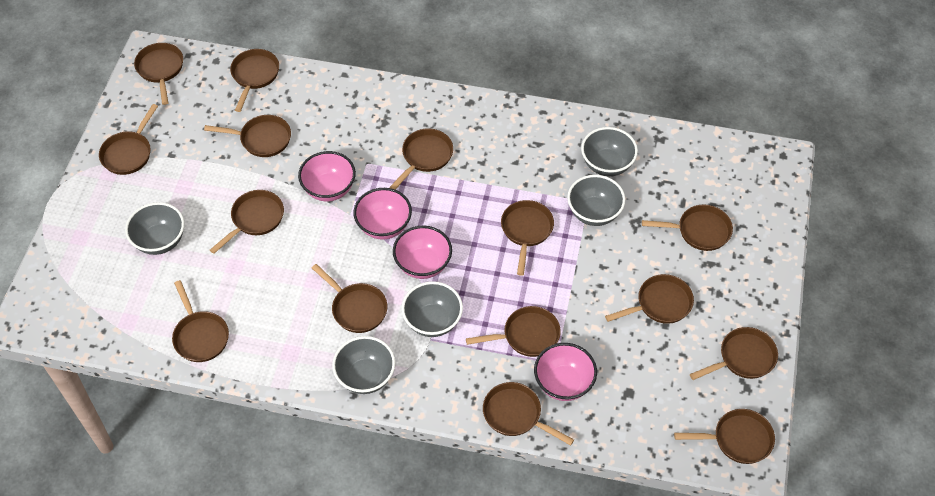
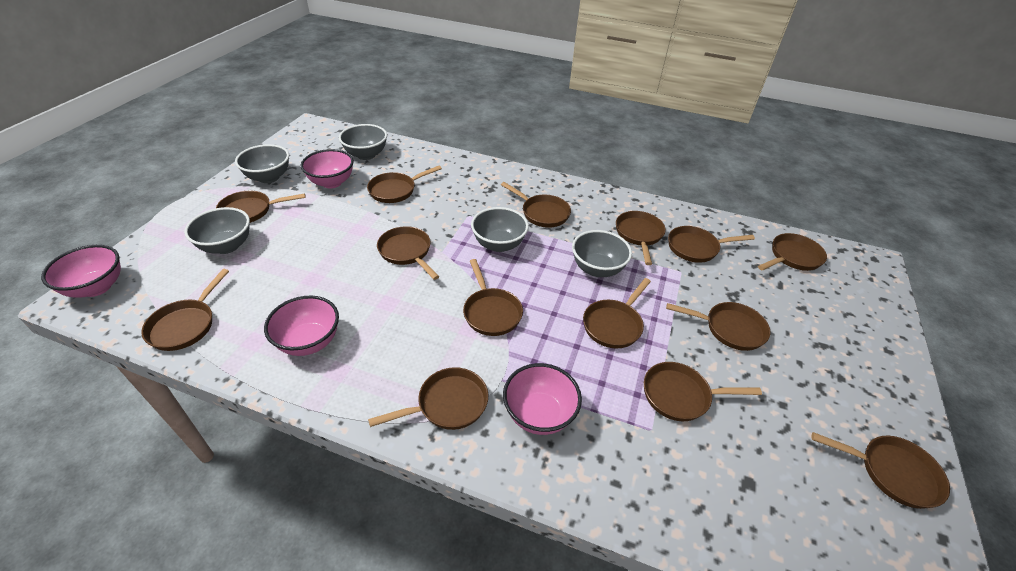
brown pan: 15 -> 14

